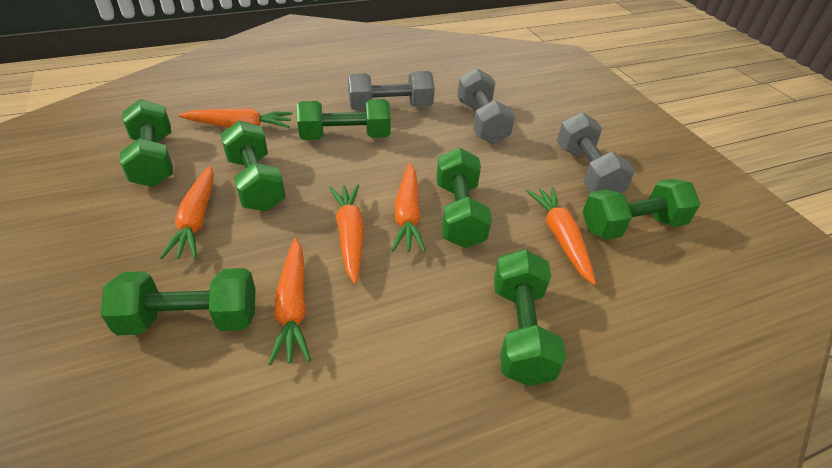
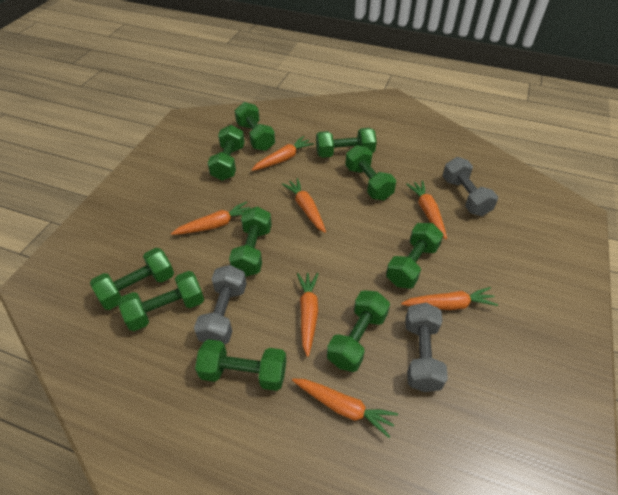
green dumbbell: 7 -> 10
orange carrot: 6 -> 7

